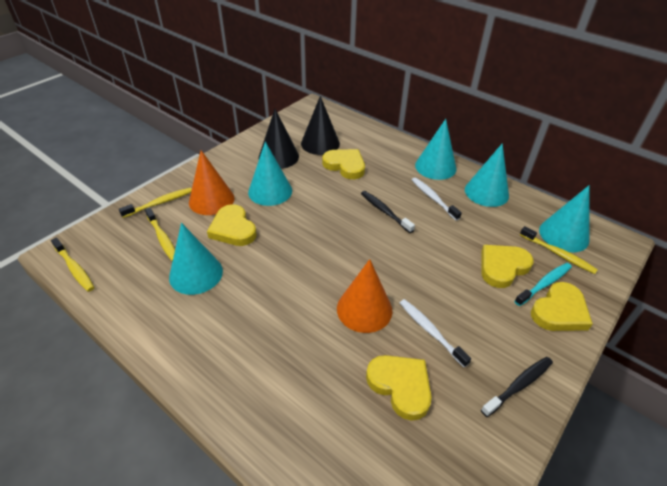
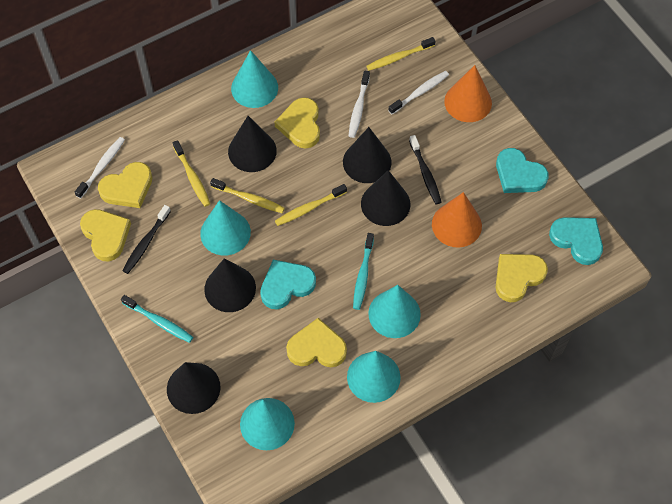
black cone: 2 -> 5
turquoise heart: 0 -> 3
turquoise toothbrush: 1 -> 2
white toothbrush: 2 -> 3

